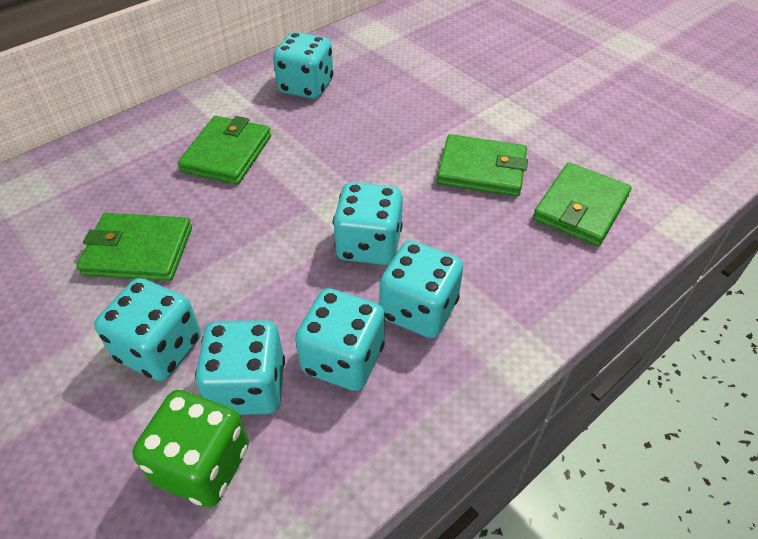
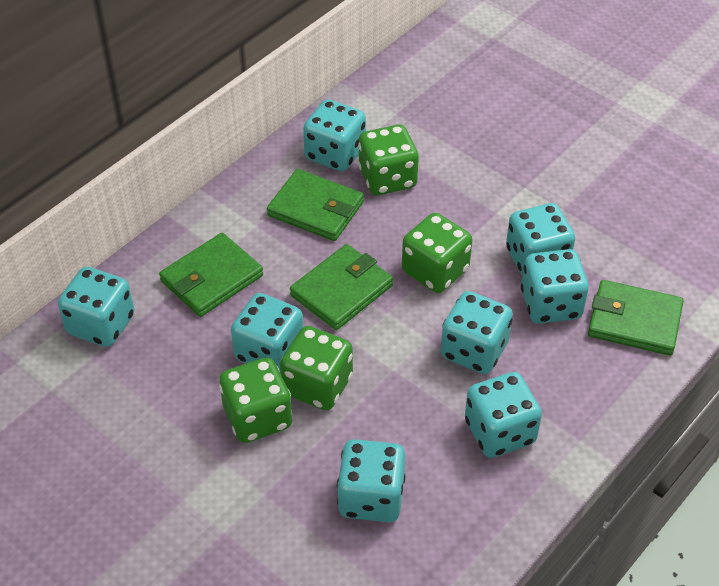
green dice: 1 -> 4
turquoise dice: 6 -> 8

